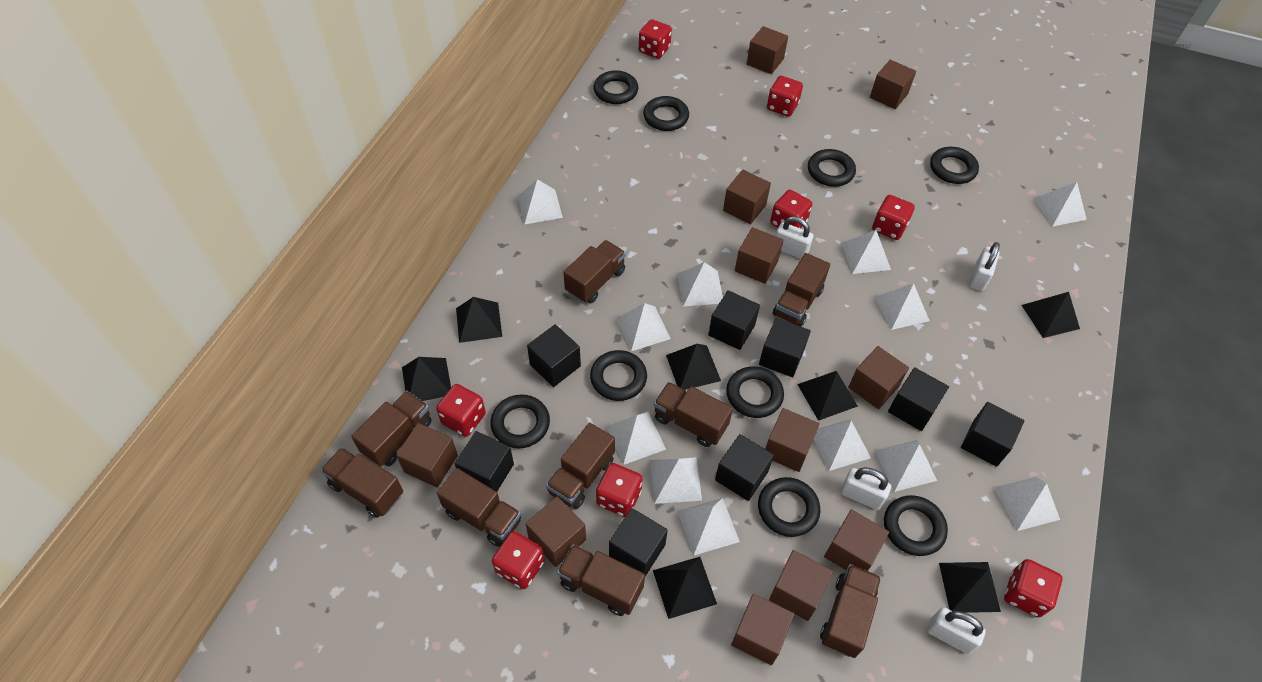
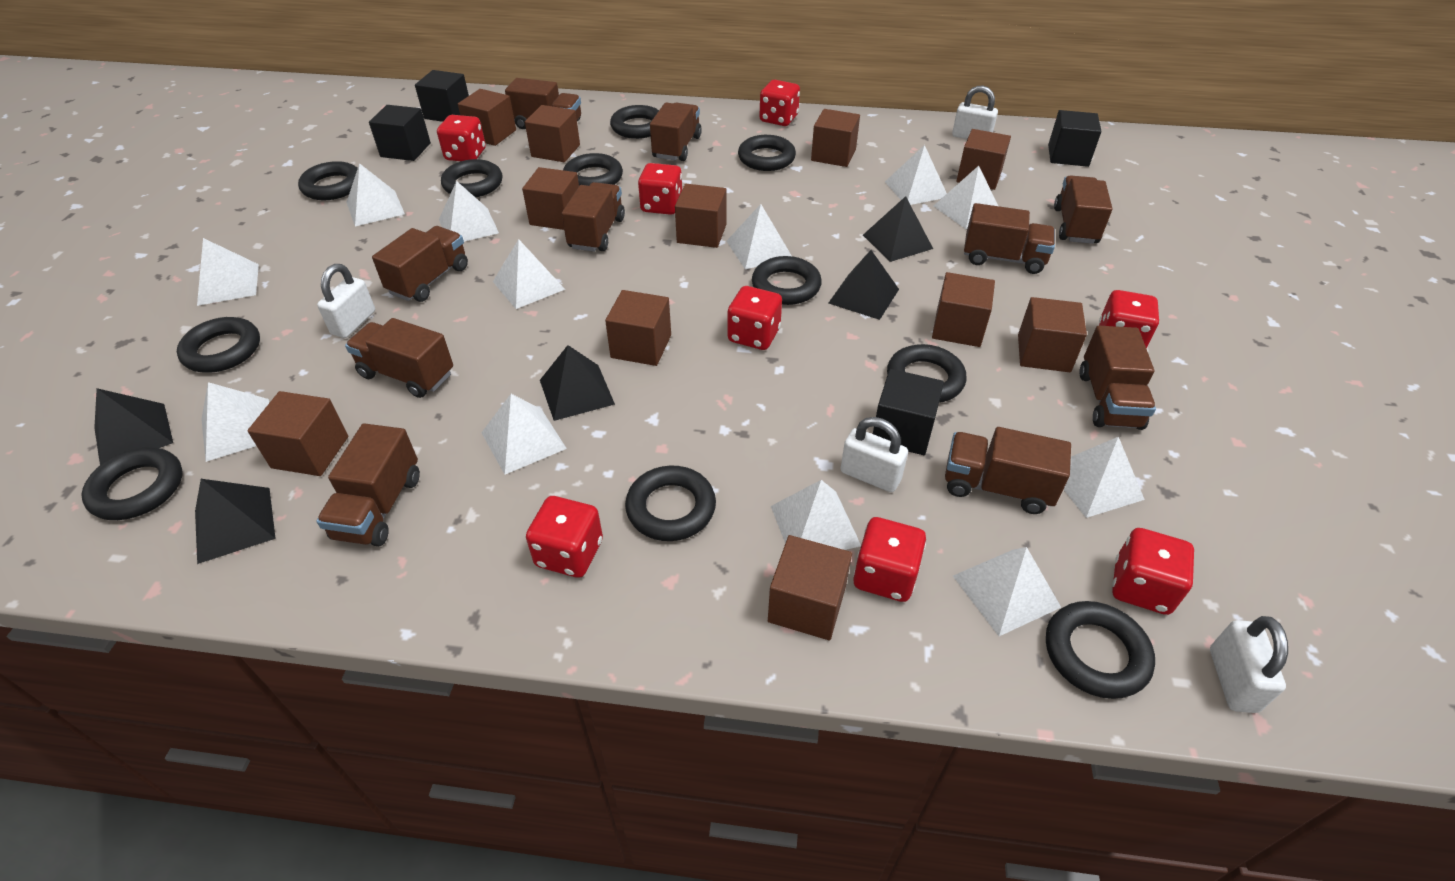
black cube: 8 -> 4
black pyramid: 7 -> 5
black ring: 9 -> 11
brown truck: 9 -> 10

